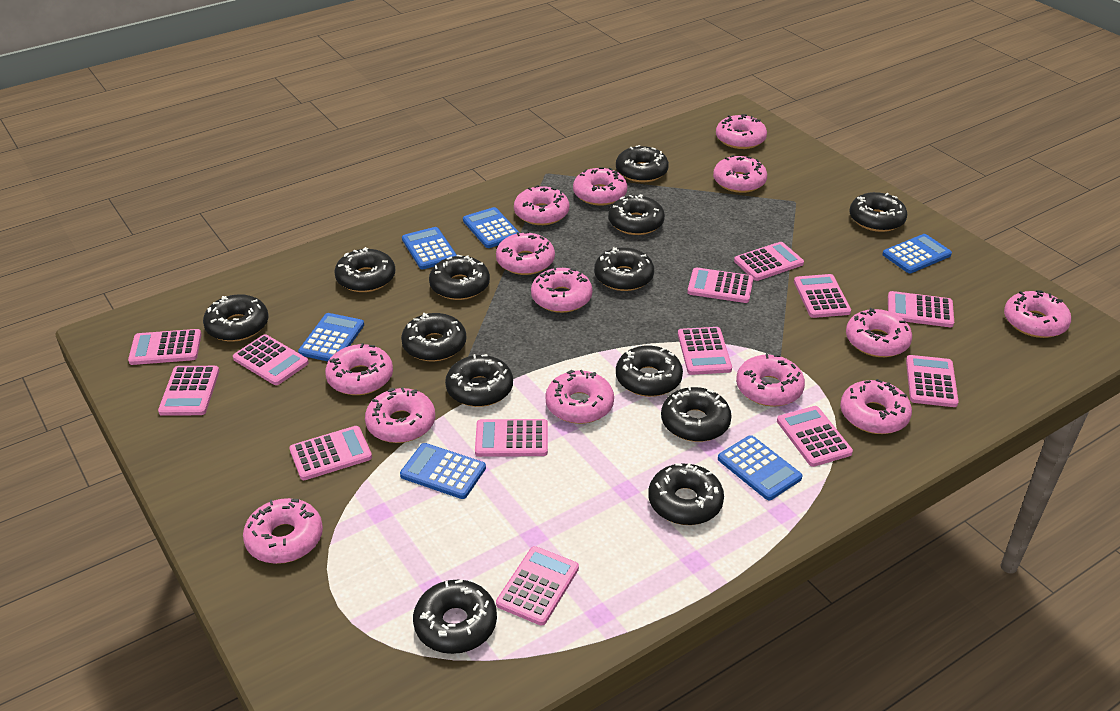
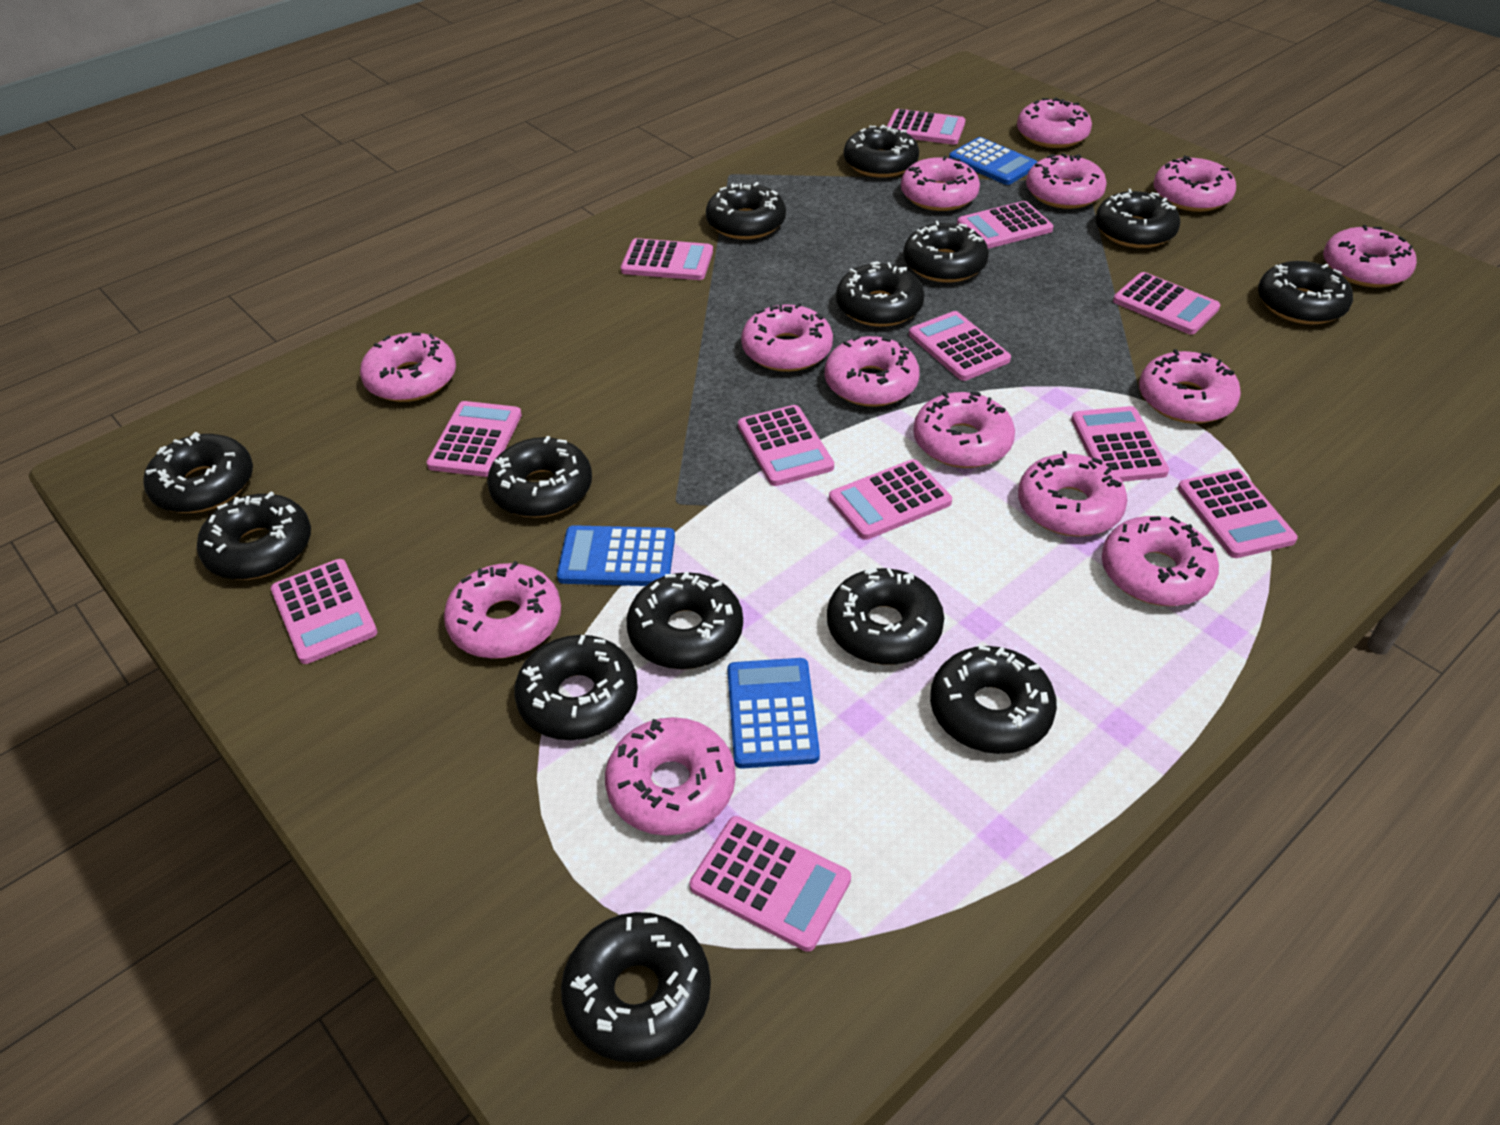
black donut: 13 -> 14
blue calculator: 6 -> 3
pink calculator: 13 -> 12

